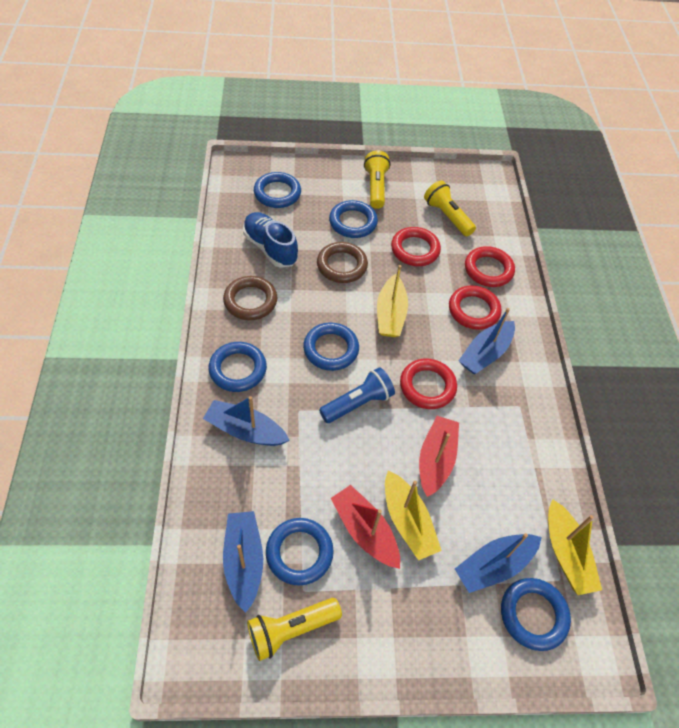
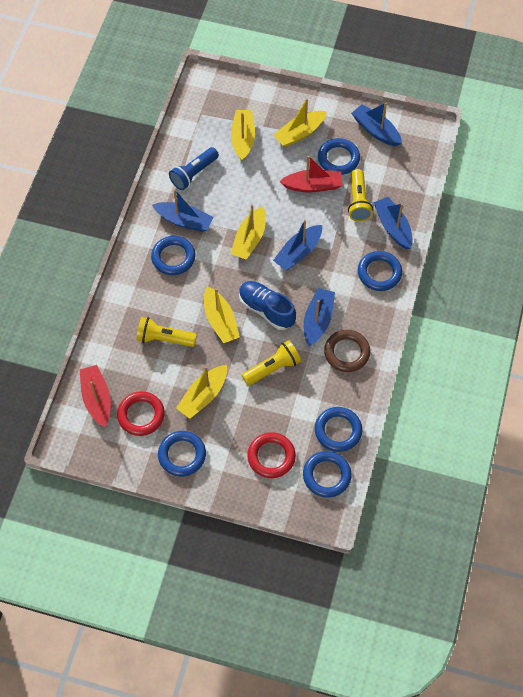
blue boat: 4 -> 5
brown ring: 2 -> 1
red ring: 4 -> 2
yellow boat: 3 -> 5

